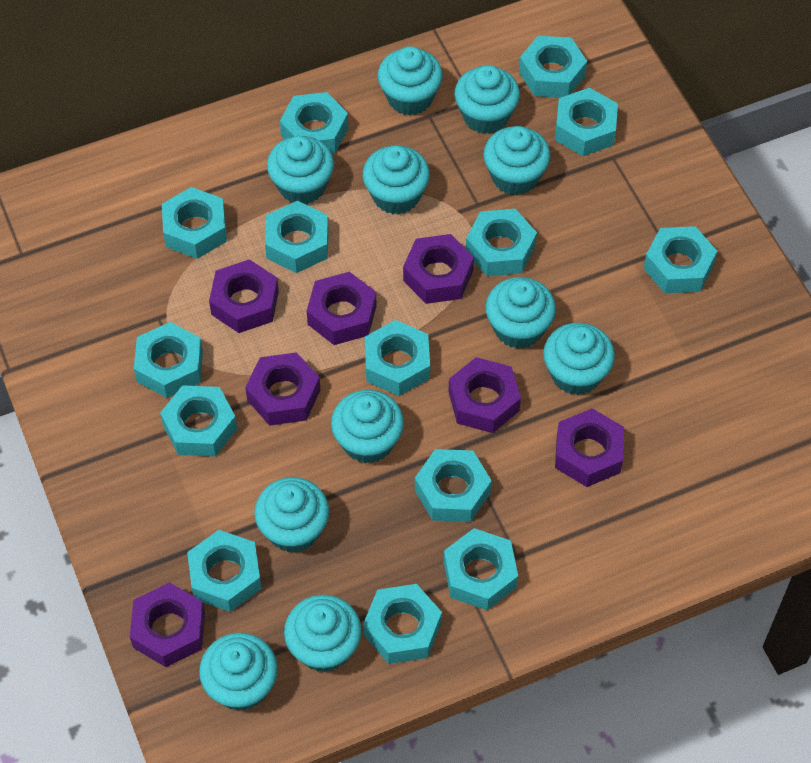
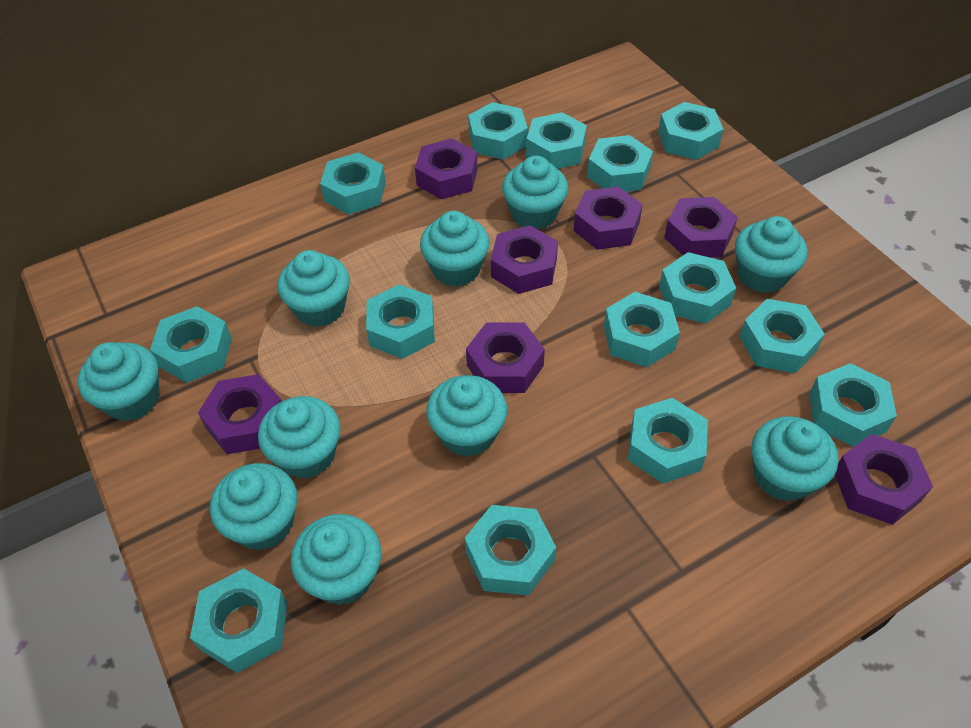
turquoise cupcake: 11 -> 10

